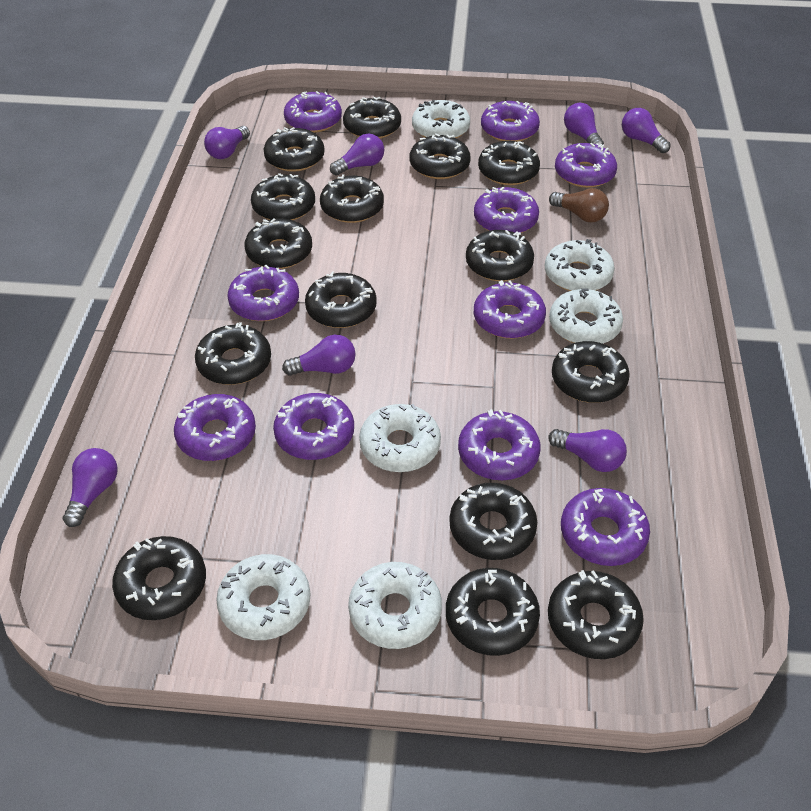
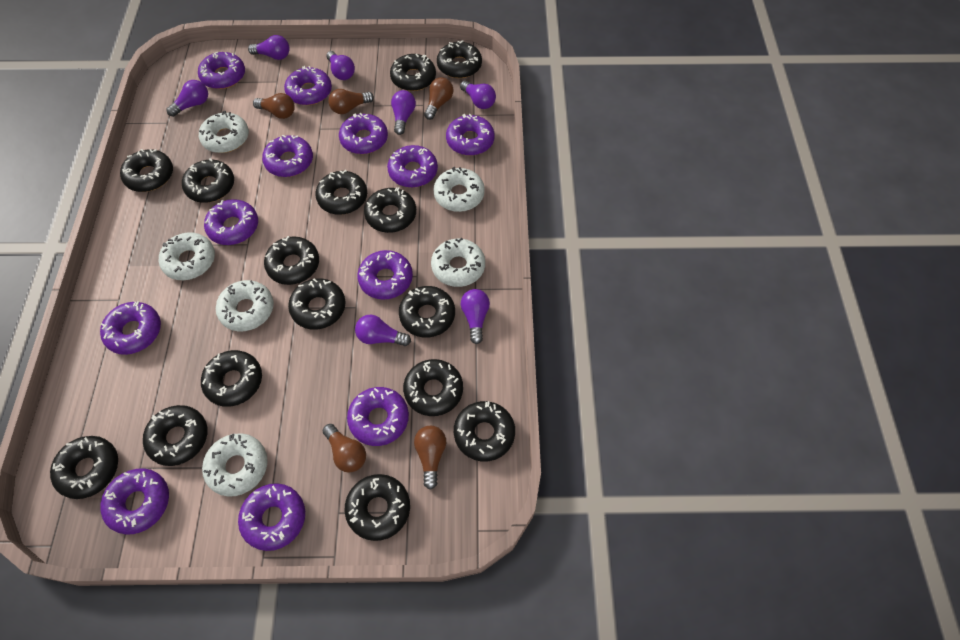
brown light bulb: 1 -> 5
purple donut: 10 -> 12

